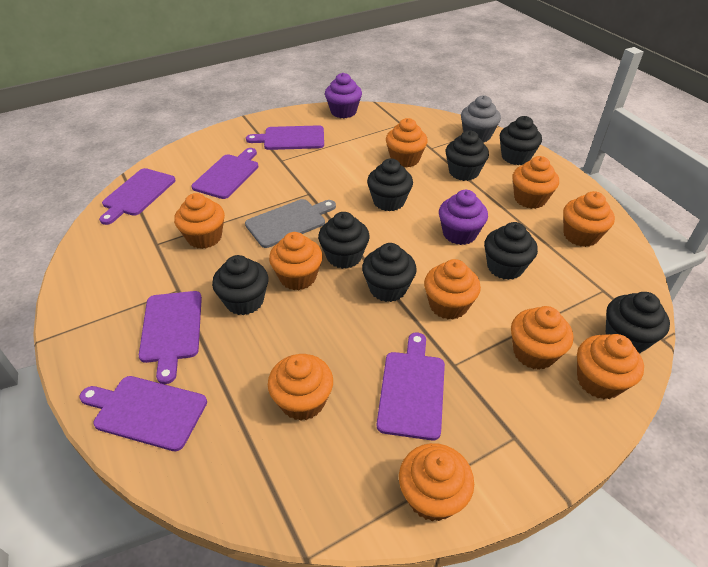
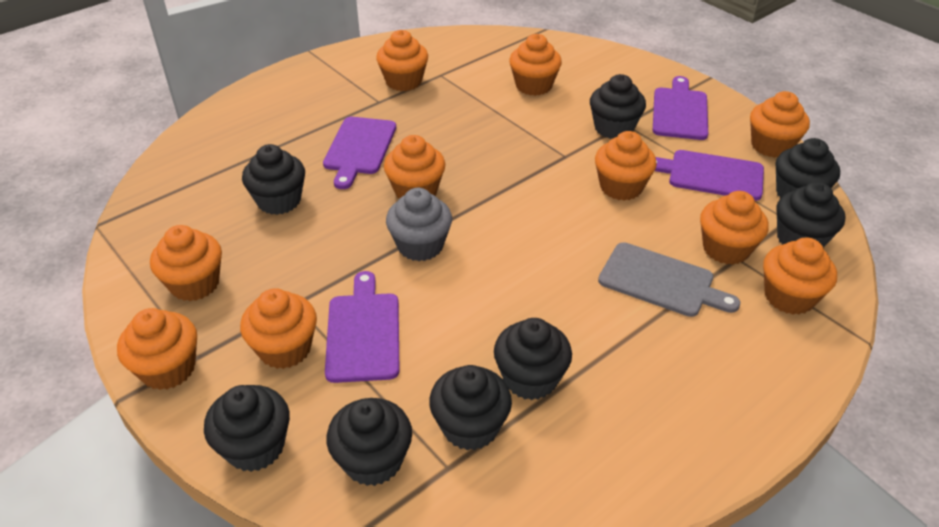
purple cupcake: 2 -> 0
purple cutting board: 6 -> 4

